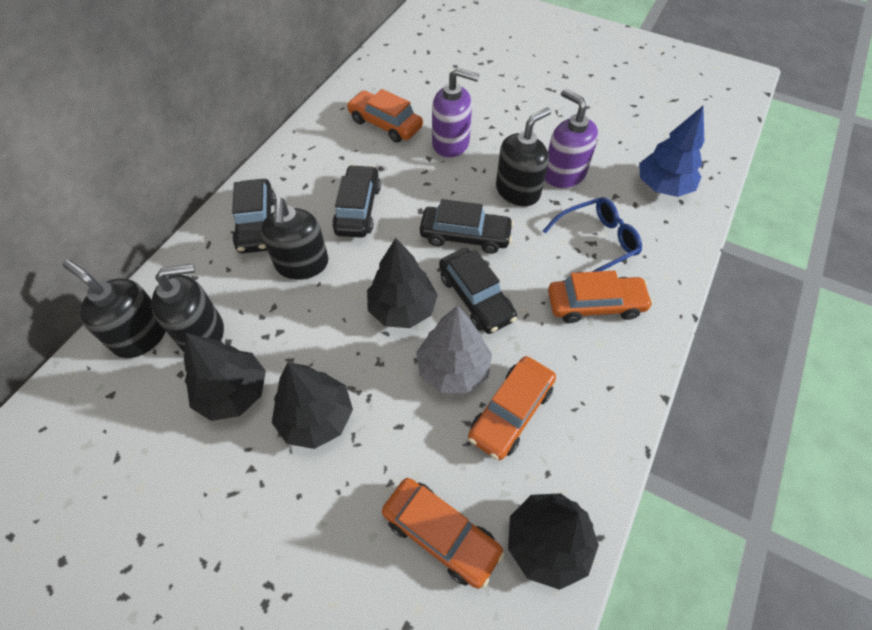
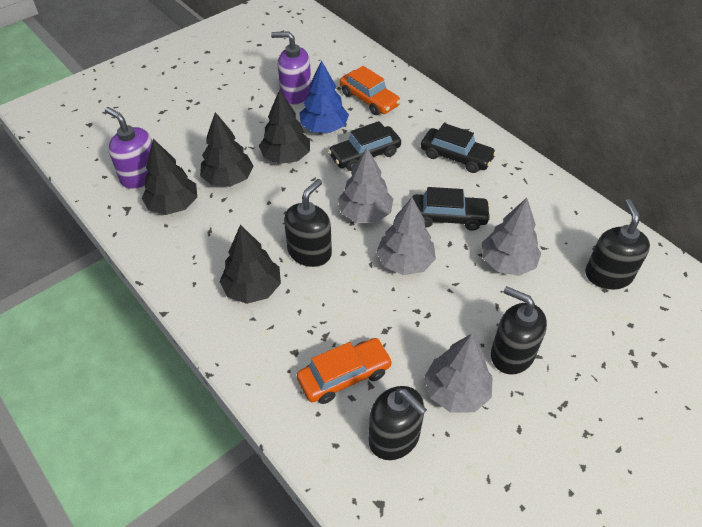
black car: 4 -> 3
blue glasses: 1 -> 0
grey tree: 1 -> 4
orange car: 4 -> 2

